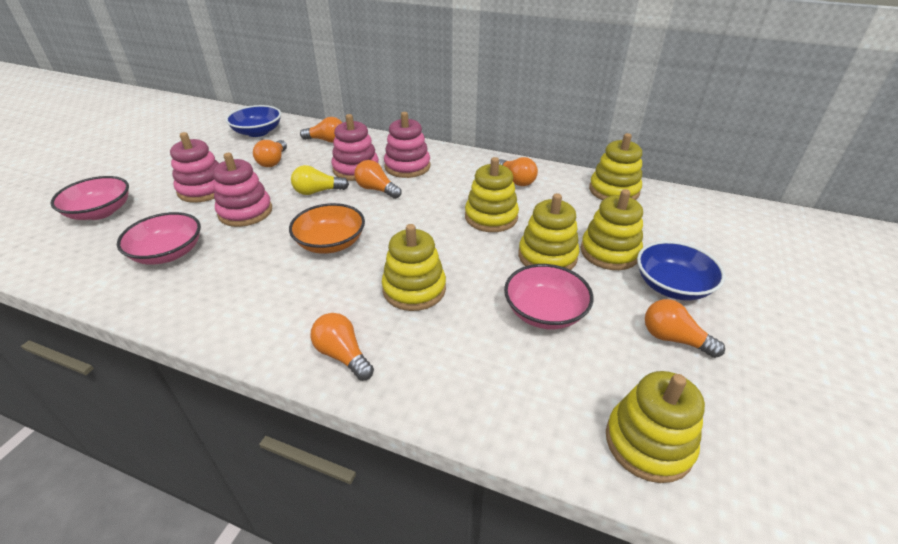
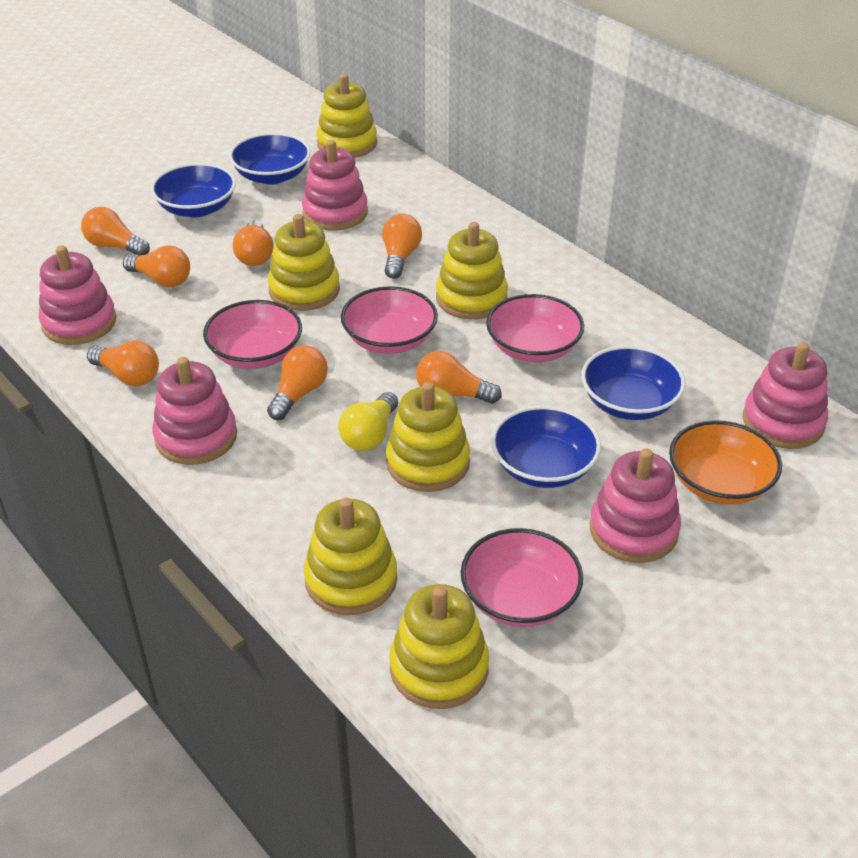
blue bowl: 2 -> 4
orange light bulb: 6 -> 7
pink bowl: 3 -> 4
pink stacking toy: 4 -> 5

